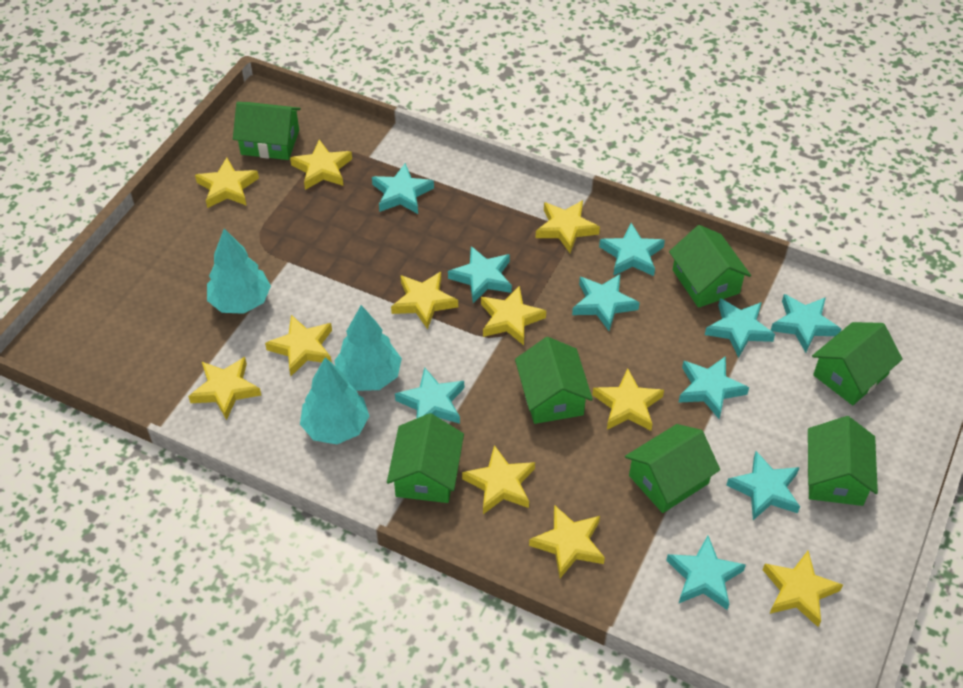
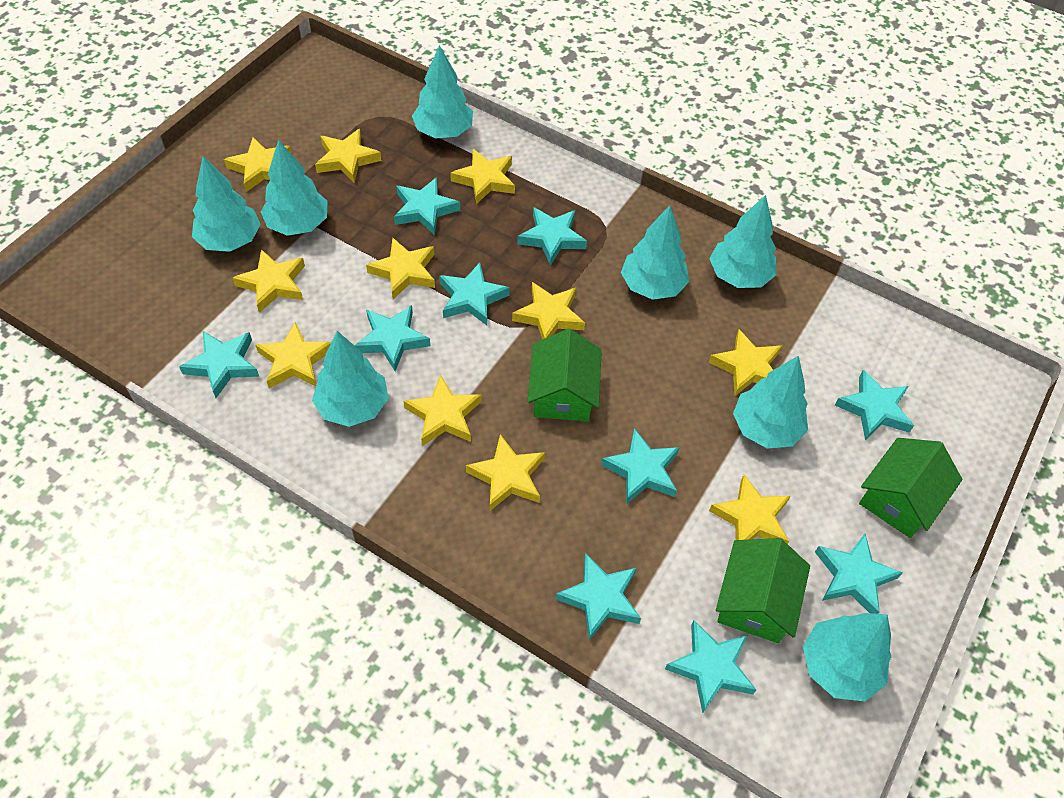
green house: 7 -> 3
turquoise tree: 3 -> 8

